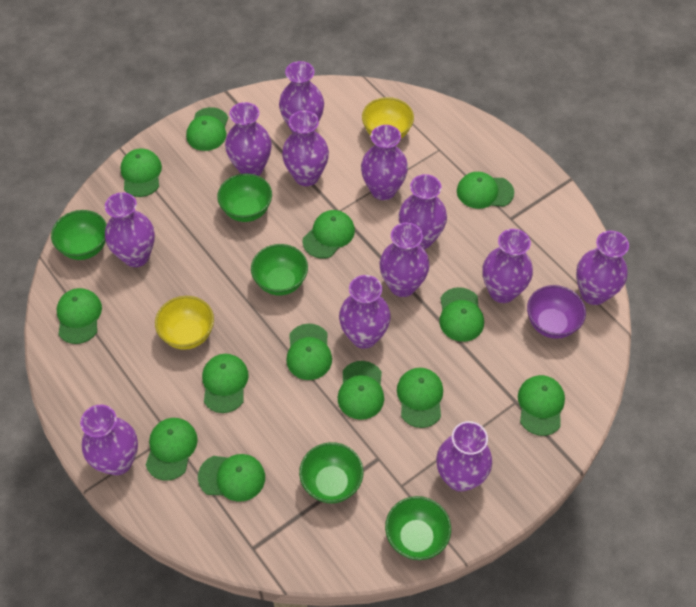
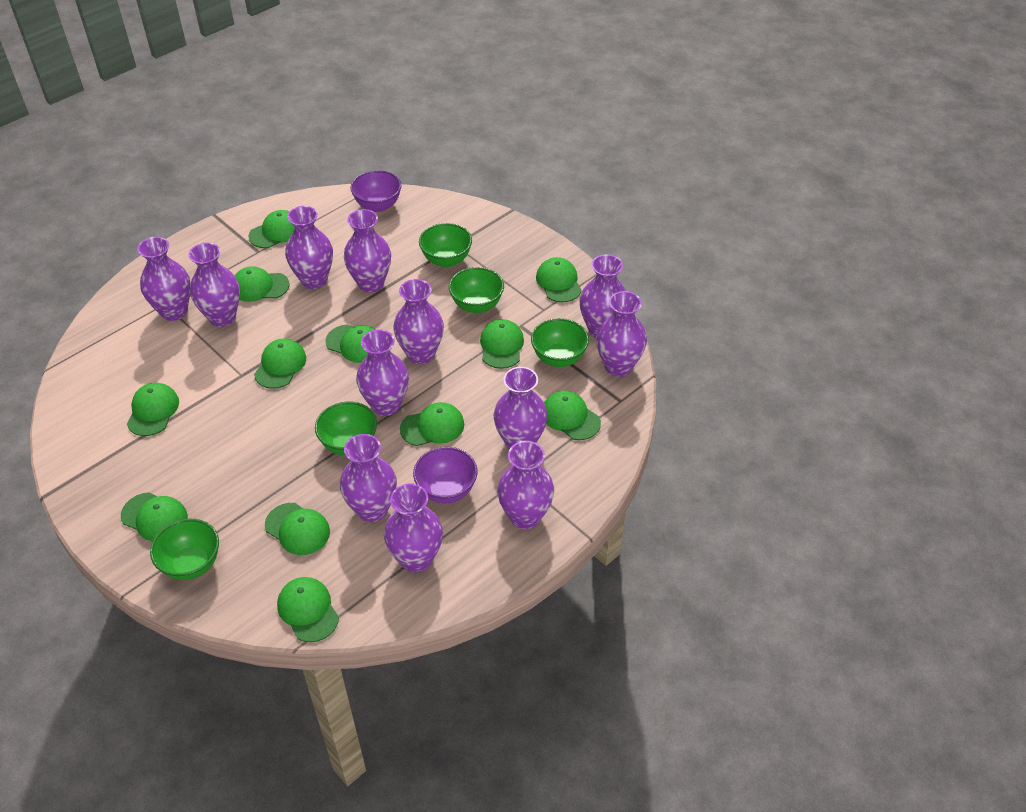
green cap: 13 -> 12
purple bowl: 1 -> 2
yellow bowl: 2 -> 0

